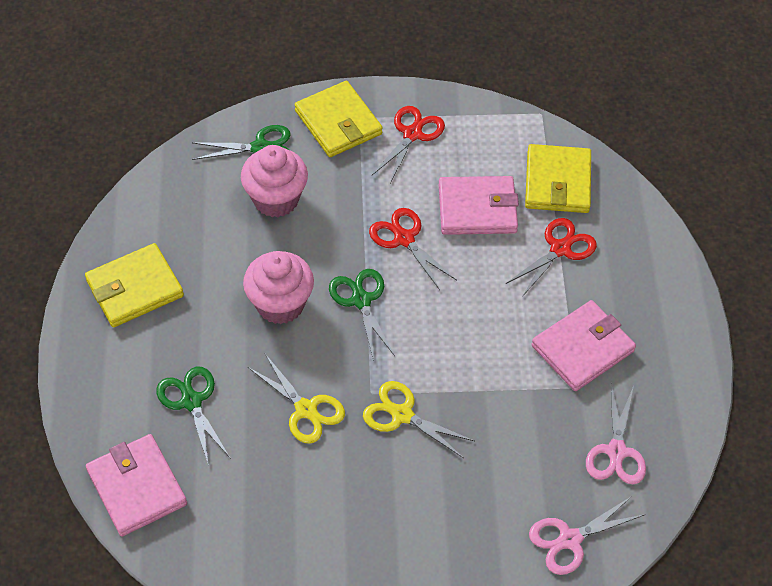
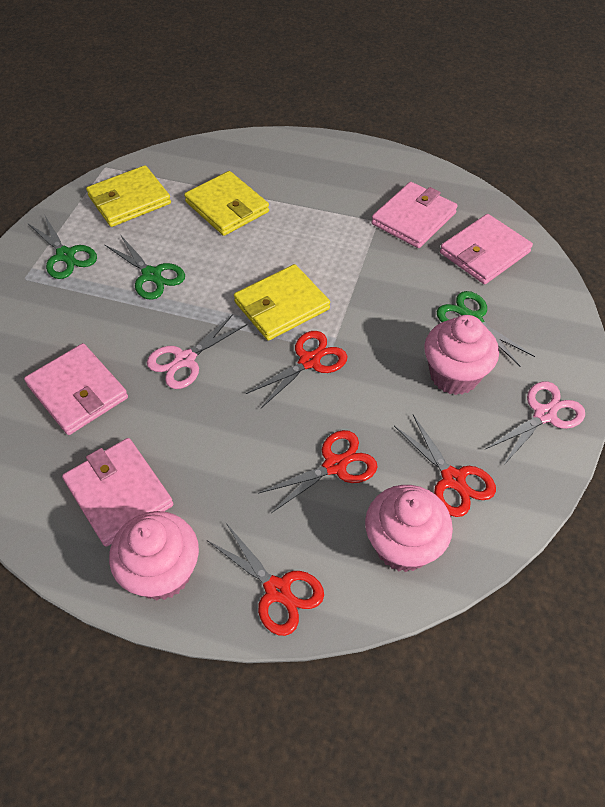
pink cupcake: 2 -> 3
pink wallet: 3 -> 4
red scissors: 3 -> 4
yellow scissors: 2 -> 0

